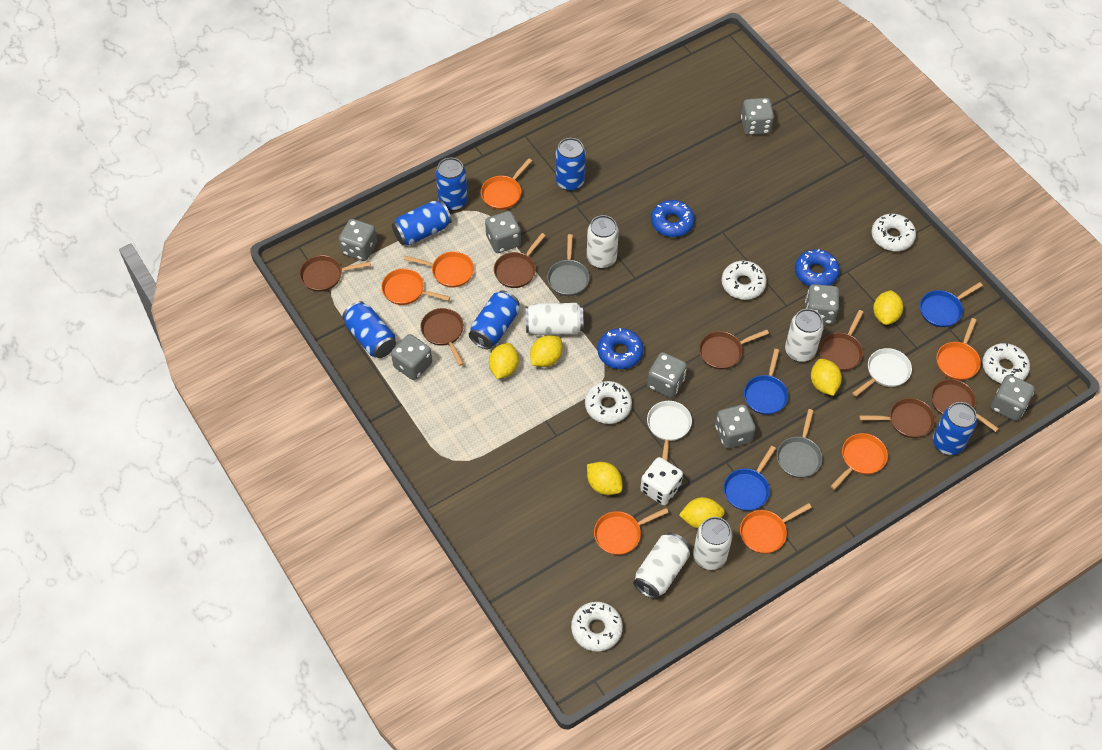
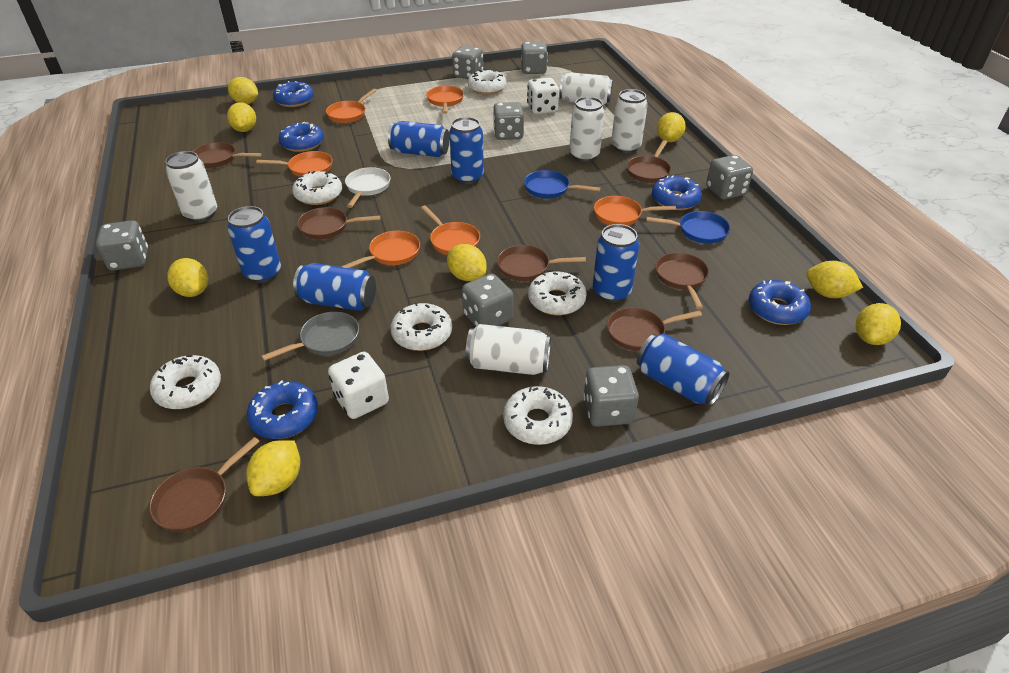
blue donut: 3 -> 5
blue pan: 3 -> 2
grey dice: 8 -> 7
grey pan: 2 -> 1
orange pan: 7 -> 6
white dice: 1 -> 2
white donut: 5 -> 6
white pan: 2 -> 1
yellow lemon: 6 -> 8

